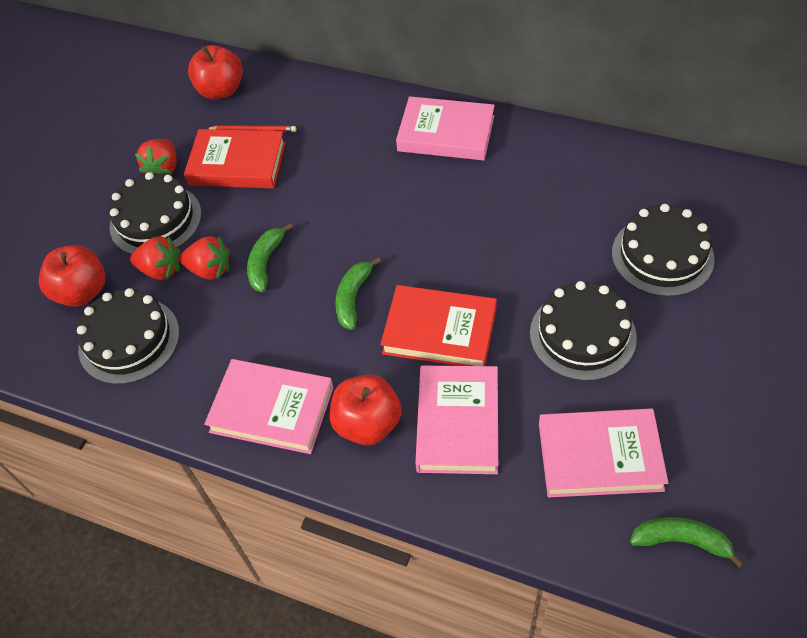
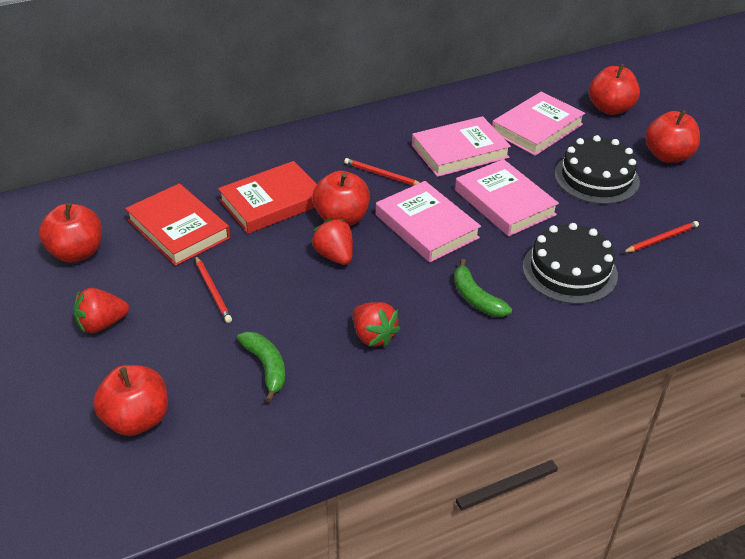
black cake: 4 -> 2
green banana: 3 -> 2
red apple: 3 -> 5
red pencil: 1 -> 3

